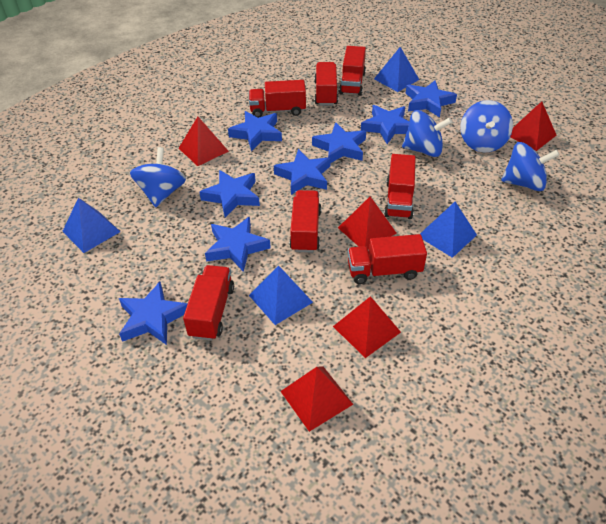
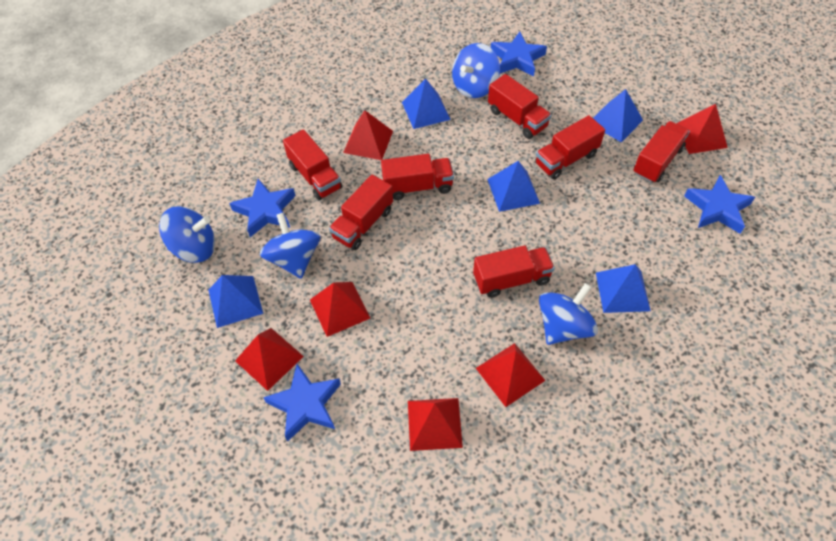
blue pyramid: 4 -> 5
blue star: 8 -> 4
red pyramid: 5 -> 6

